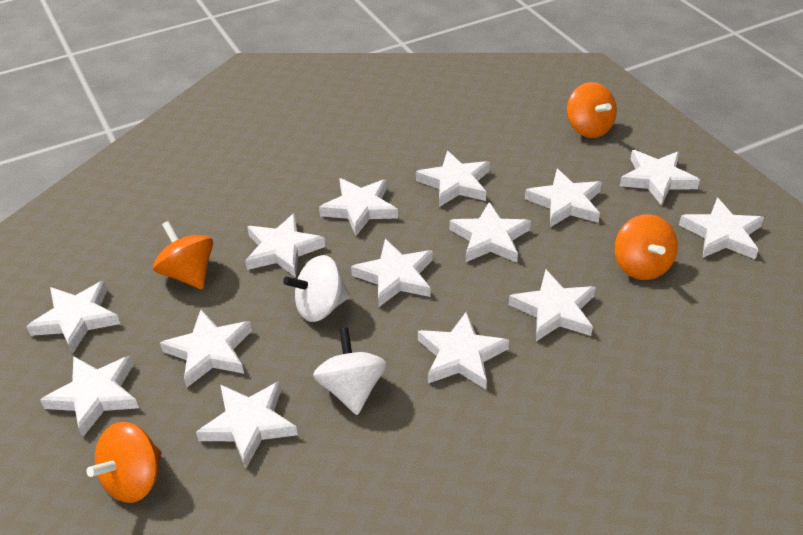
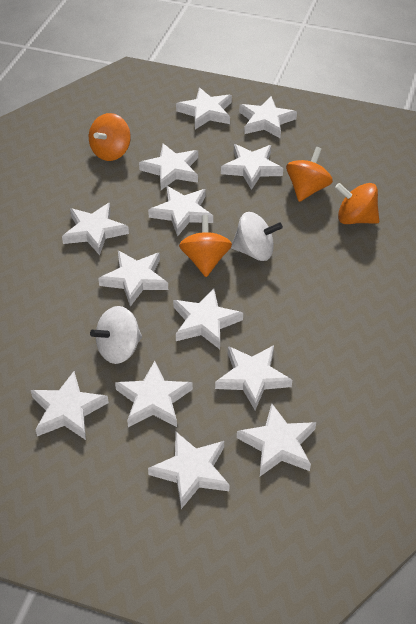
white star: 14 -> 13

